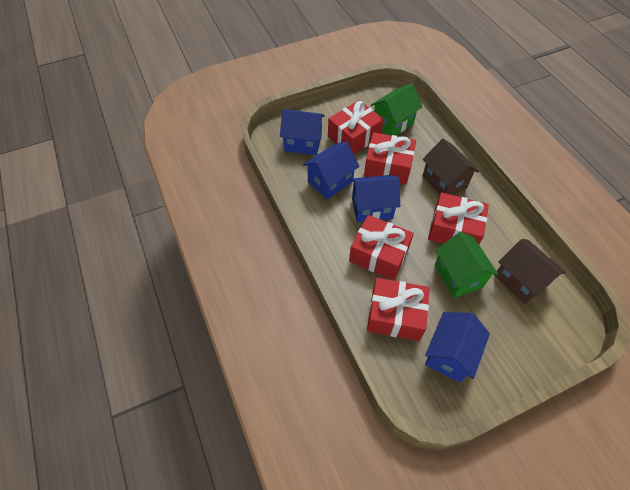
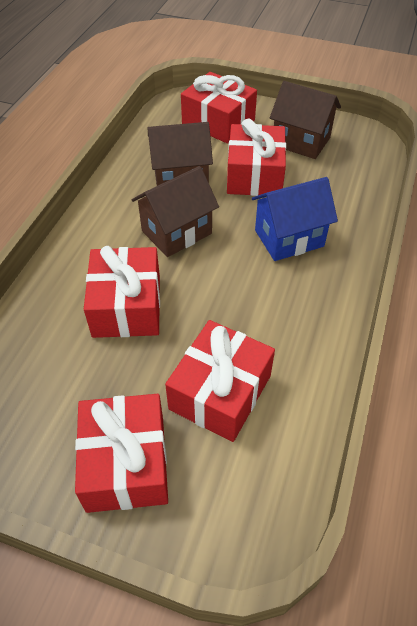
blue house: 4 -> 1
brown house: 2 -> 3
green house: 2 -> 0

